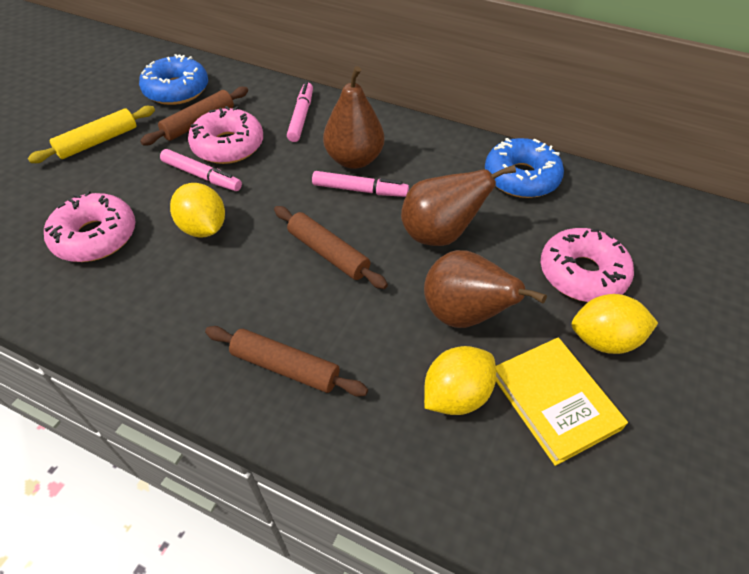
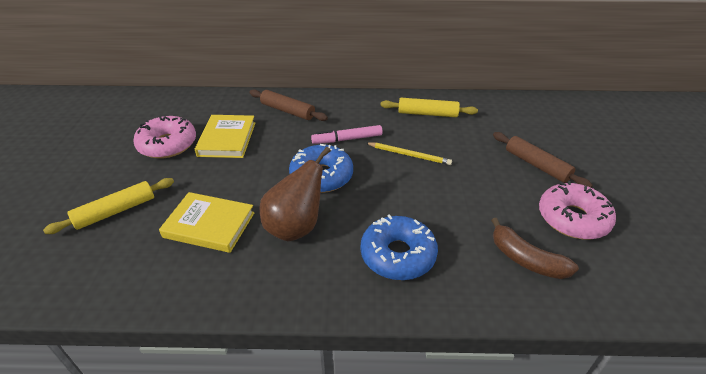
brown banana: 0 -> 1
brown pear: 3 -> 1
brown rolling pin: 3 -> 2
pink donut: 3 -> 2
pink marker: 3 -> 1
yellow book: 1 -> 2
yellow lemon: 3 -> 0
yellow pencil: 0 -> 1
yellow rolling pin: 1 -> 2

